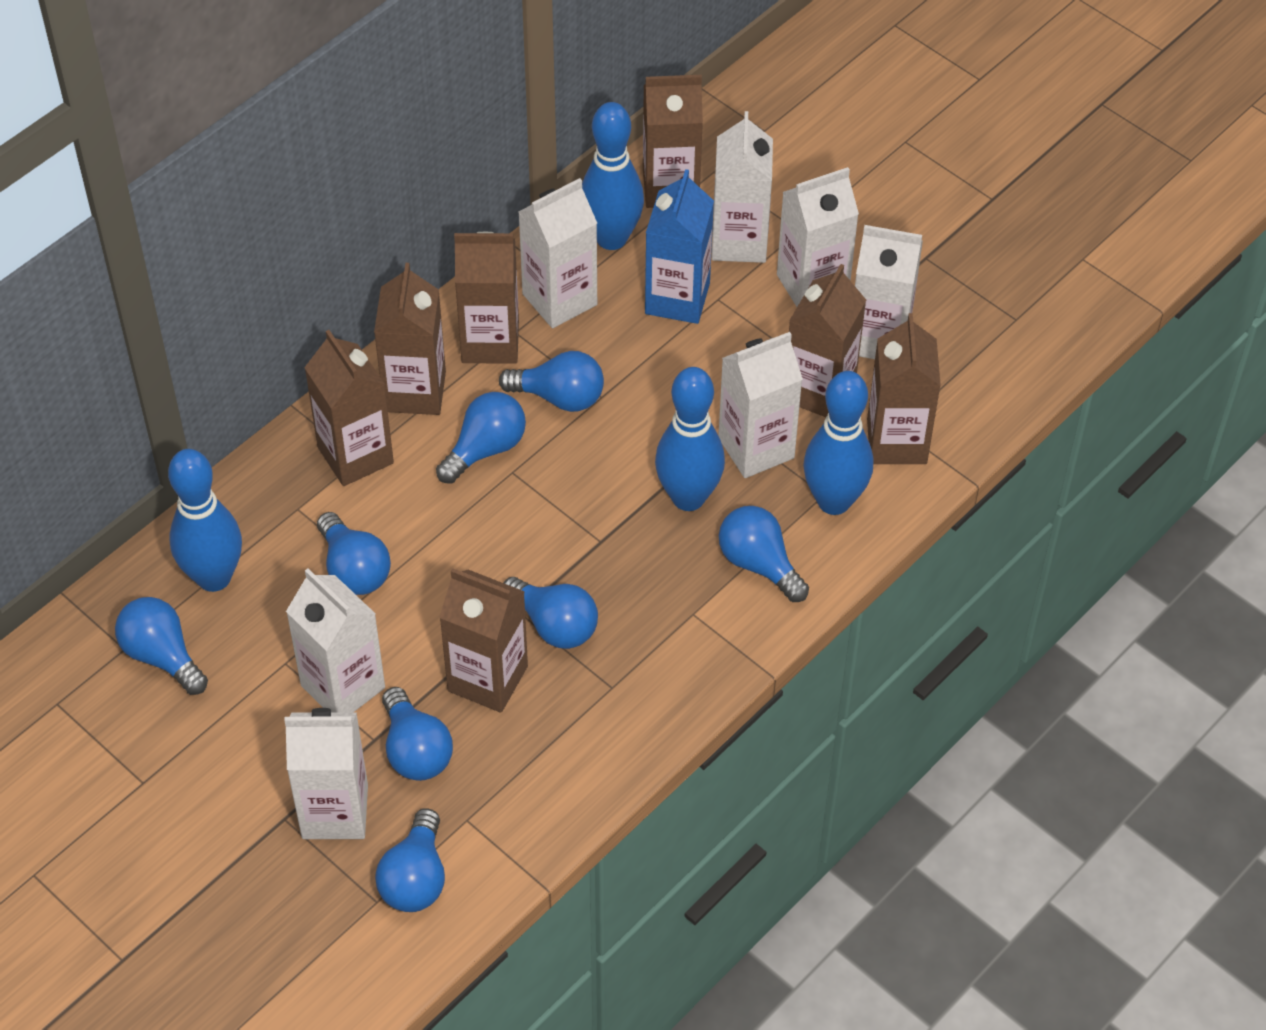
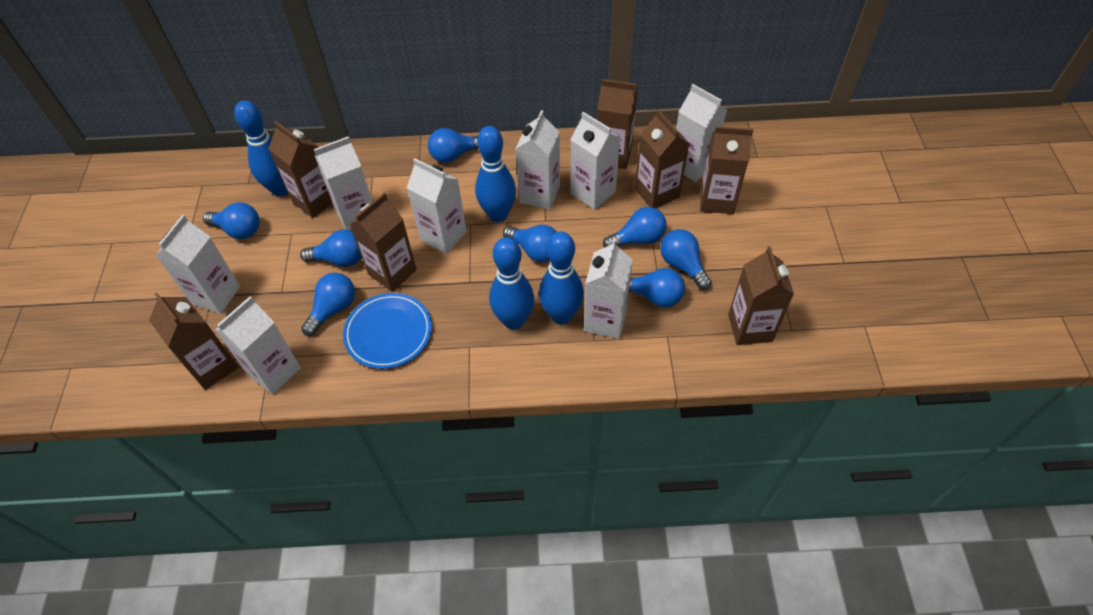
blue carton: 1 -> 0
blue plate: 0 -> 1
white carton: 7 -> 8

